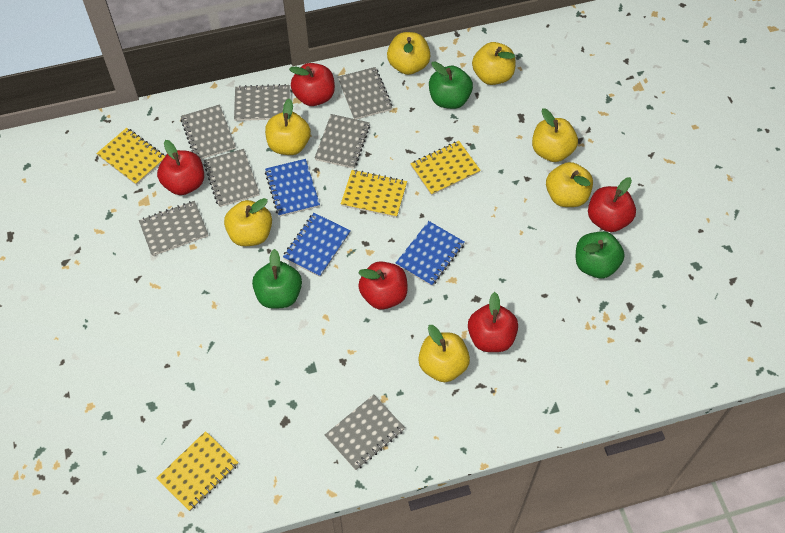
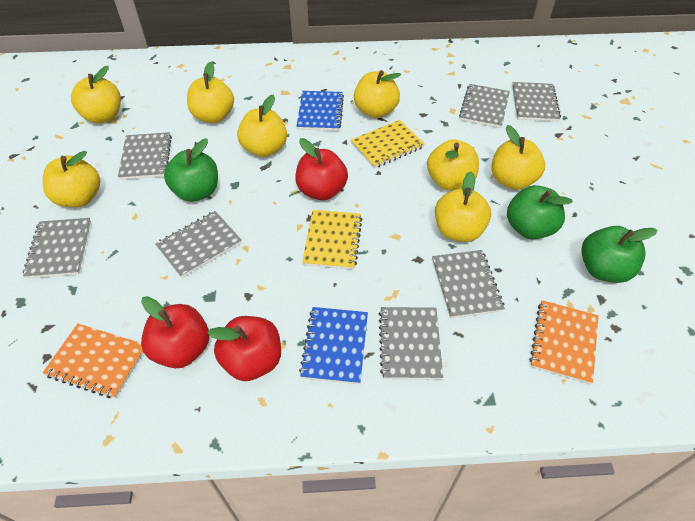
blue notebook: 3 -> 2
orange notebook: 0 -> 2
red apple: 5 -> 3
yellow apple: 7 -> 8
yellow notebook: 4 -> 2

